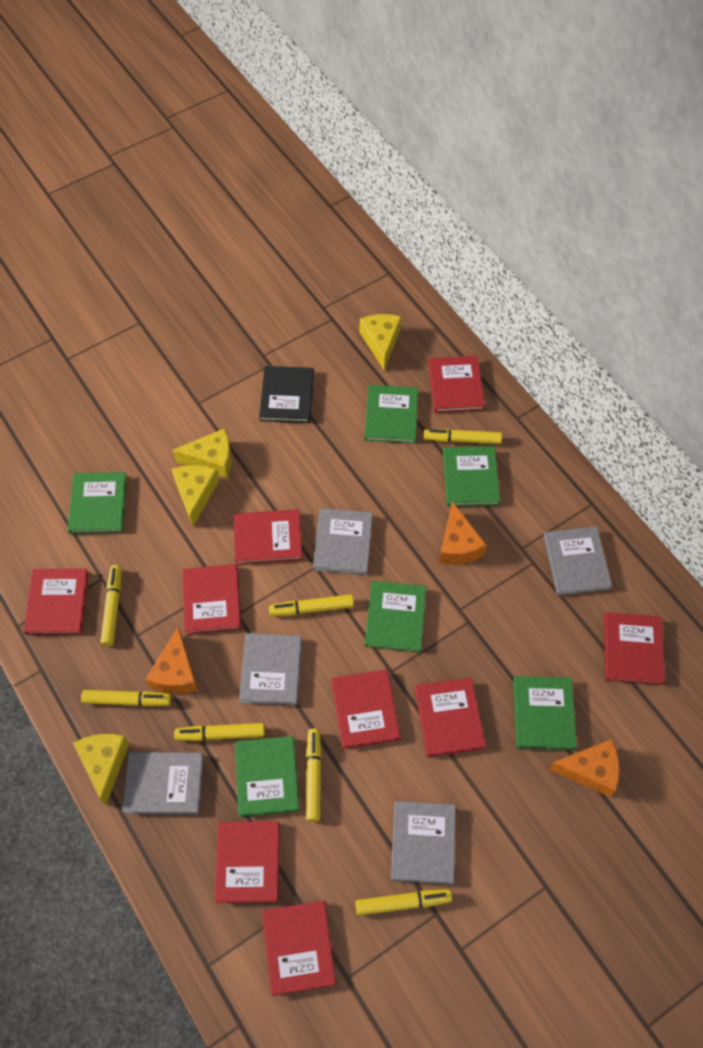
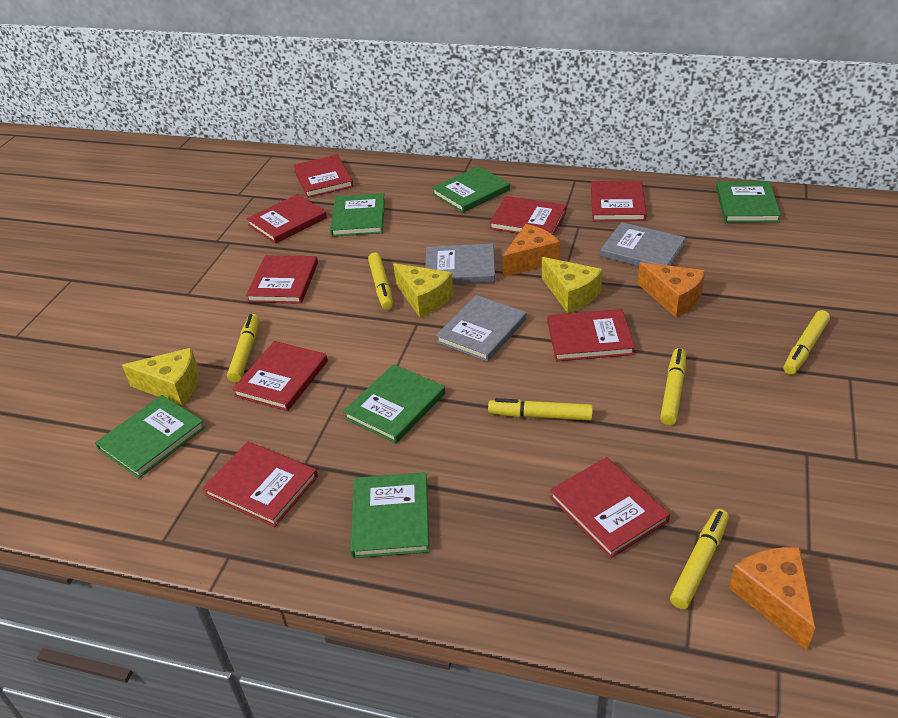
black book: 1 -> 0
grey book: 5 -> 3
yellow cheese: 4 -> 3
yellow marker: 7 -> 6

